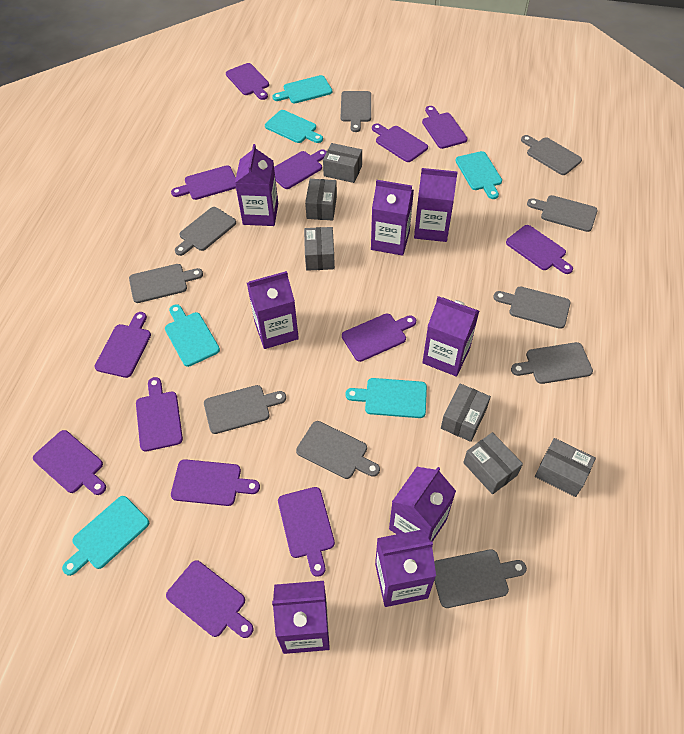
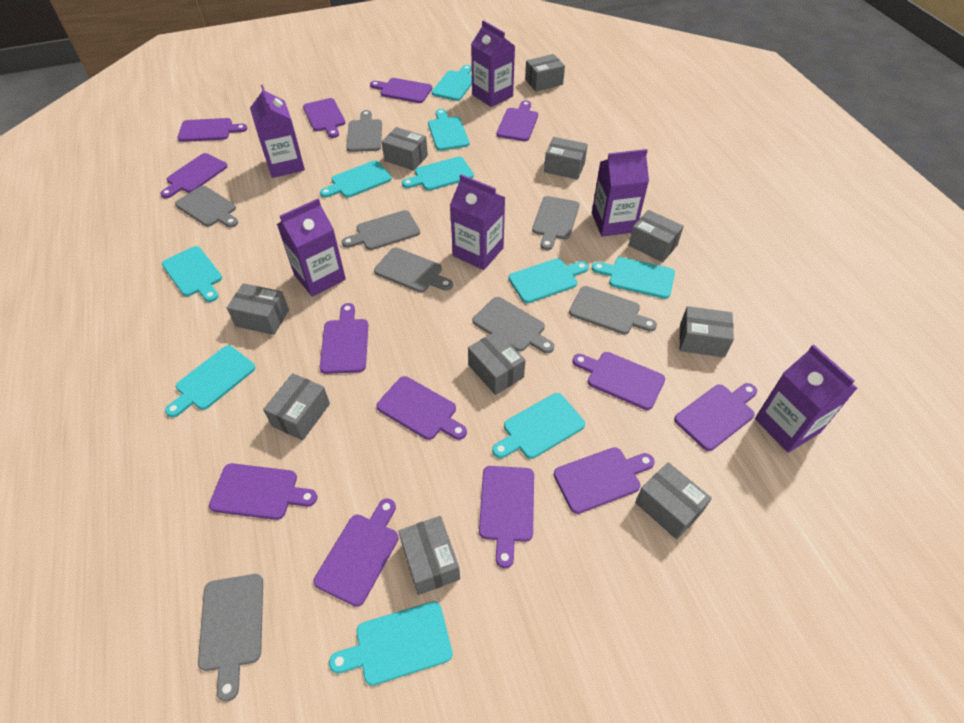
grey box: 6 -> 10
grey cutting board: 10 -> 8
purple carton: 8 -> 6
turquoise cutting board: 6 -> 10

